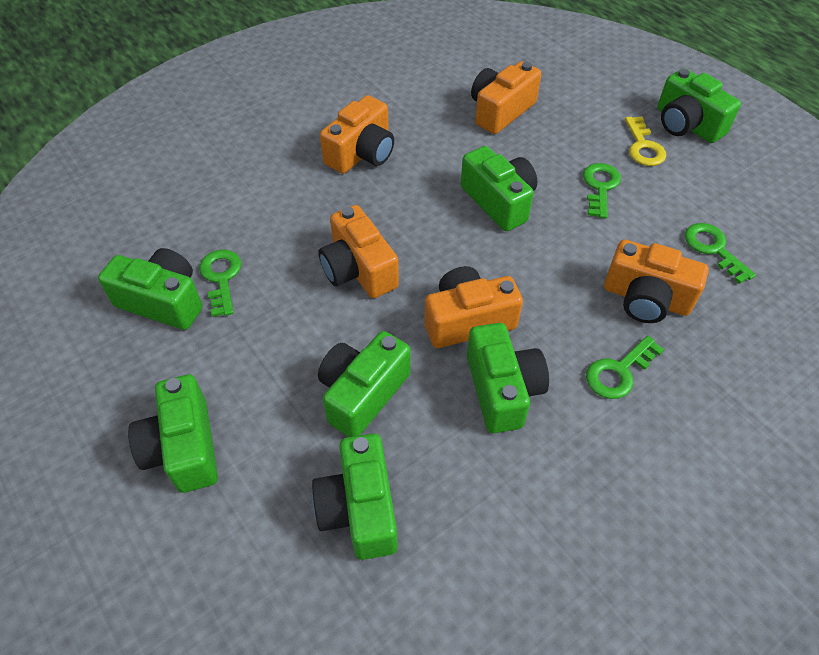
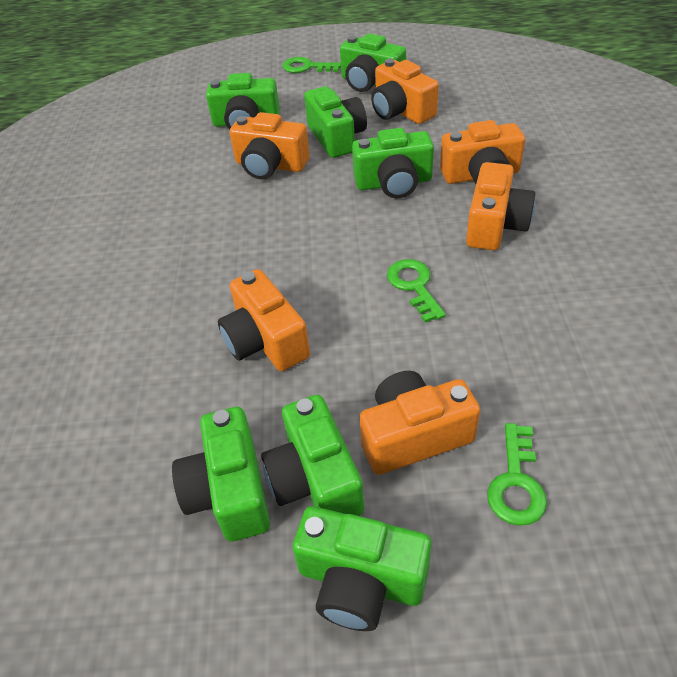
green key: 4 -> 3
orange camera: 5 -> 6
yellow key: 1 -> 0

